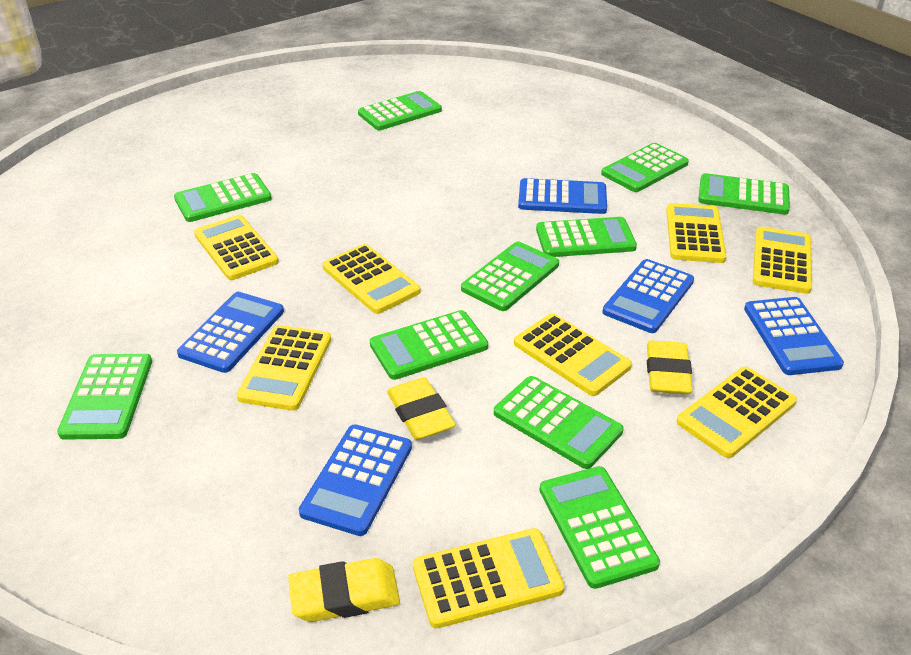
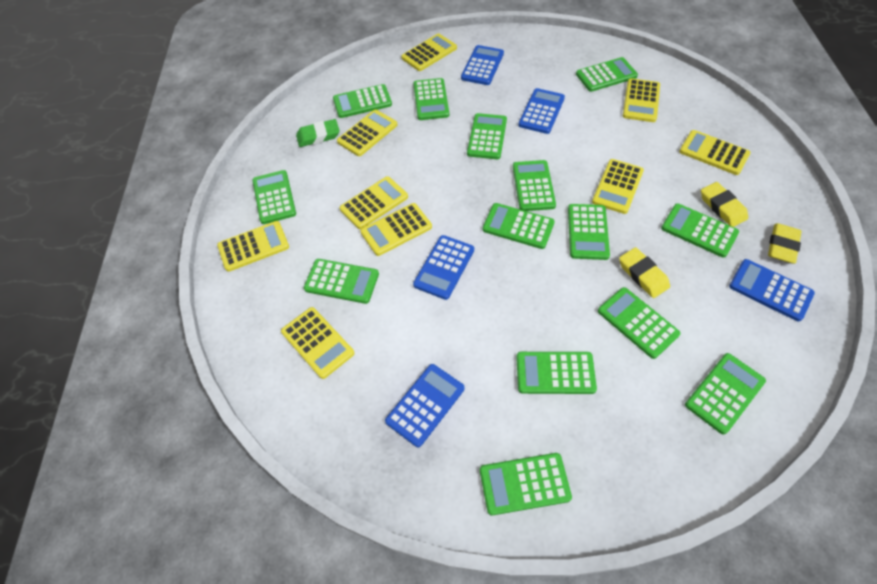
green calculator: 10 -> 14
green eraser: 0 -> 1
yellow calculator: 8 -> 9

